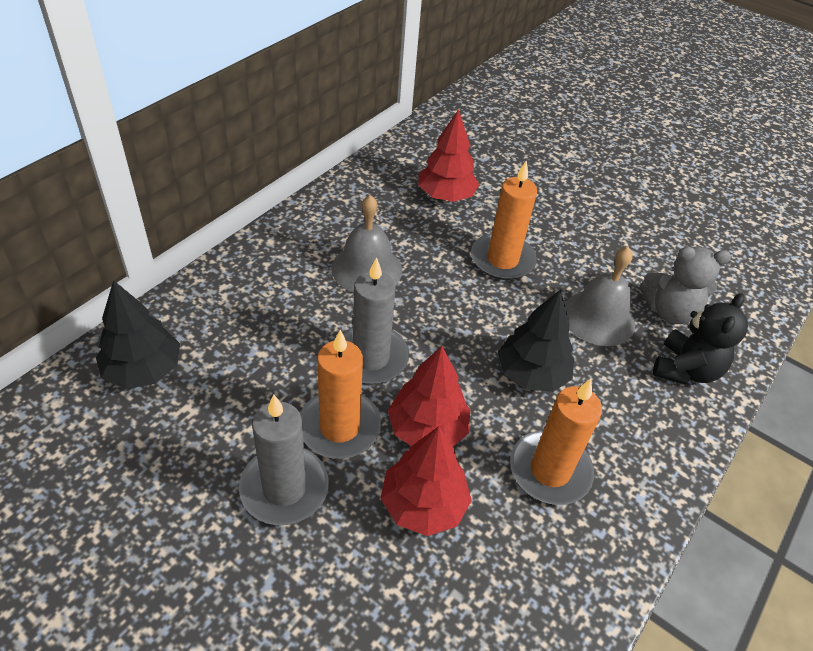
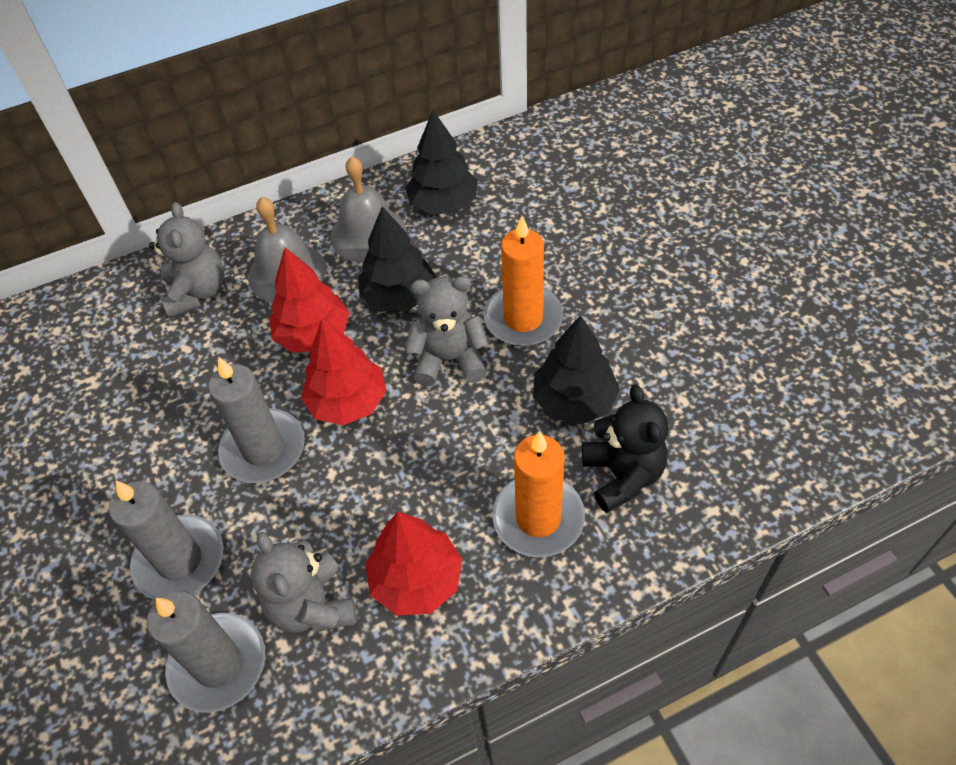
black tree: 2 -> 3
grey candle: 2 -> 3
grey teddy bear: 1 -> 3
orange candle: 3 -> 2

